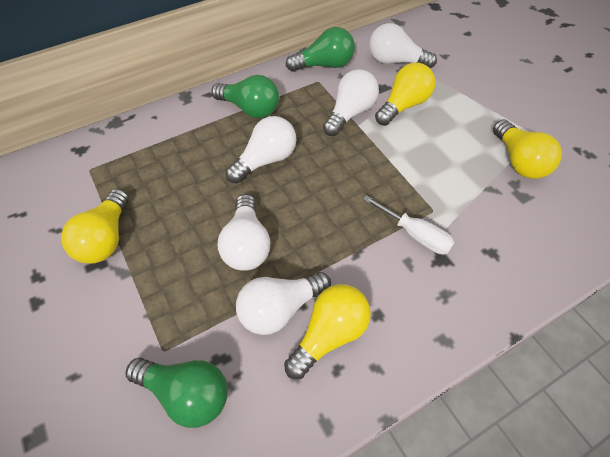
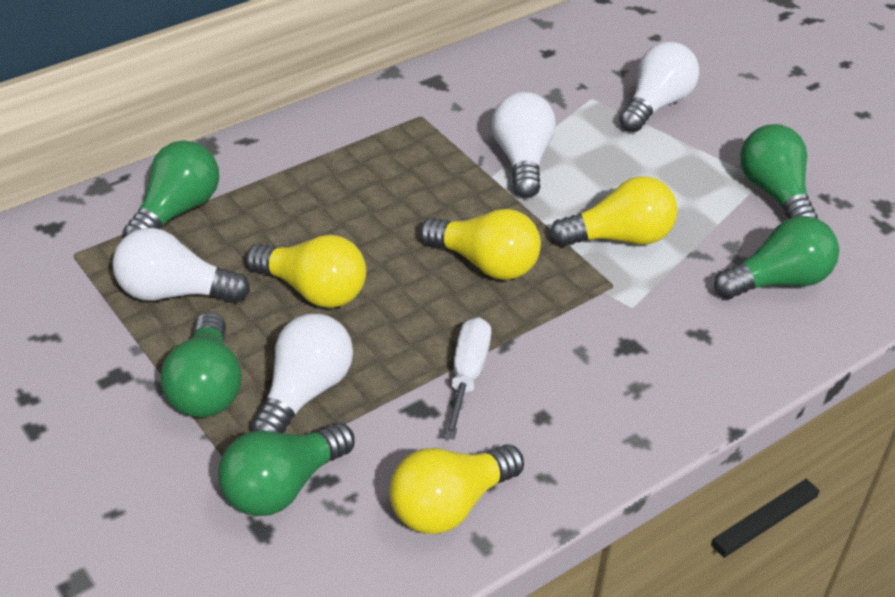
green light bulb: 3 -> 5
white light bulb: 5 -> 4

